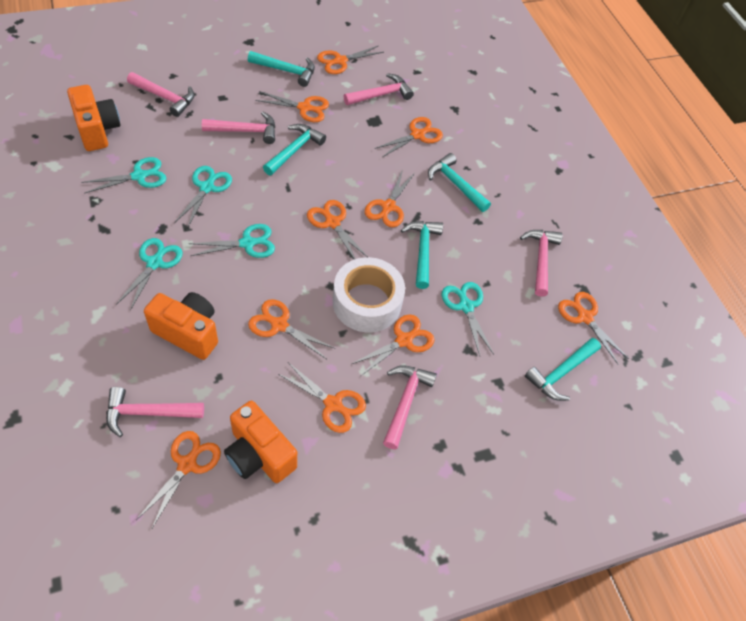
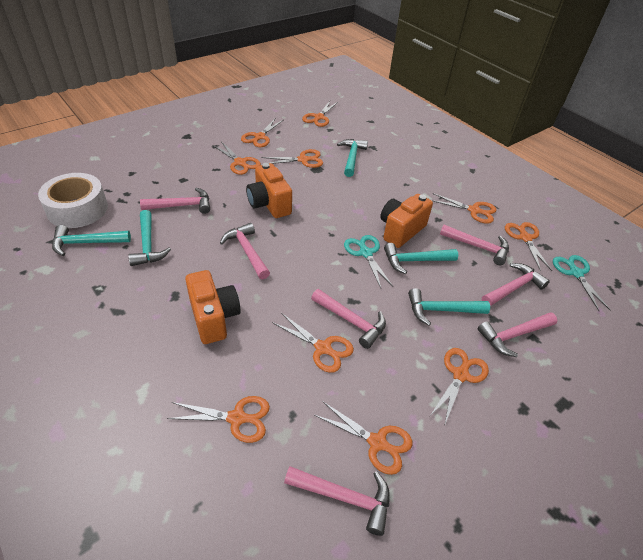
pink hammer: 6 -> 7
turquoise scissors: 5 -> 2

